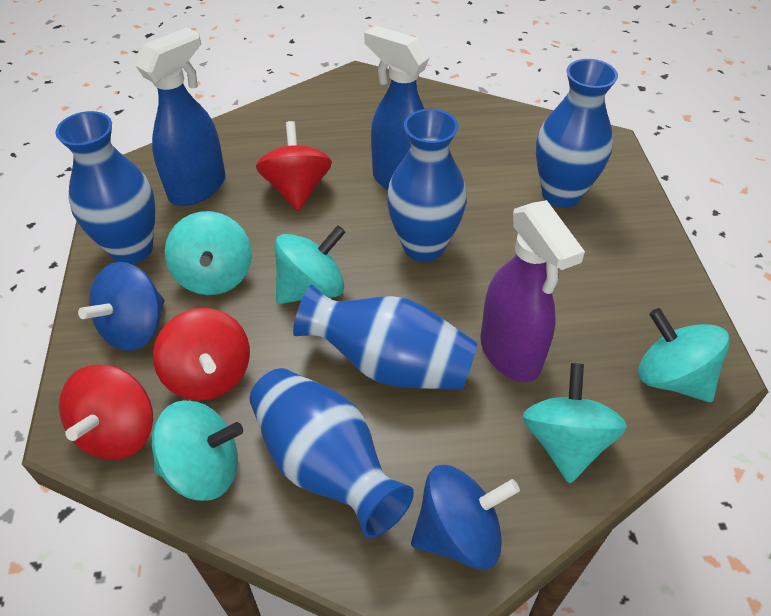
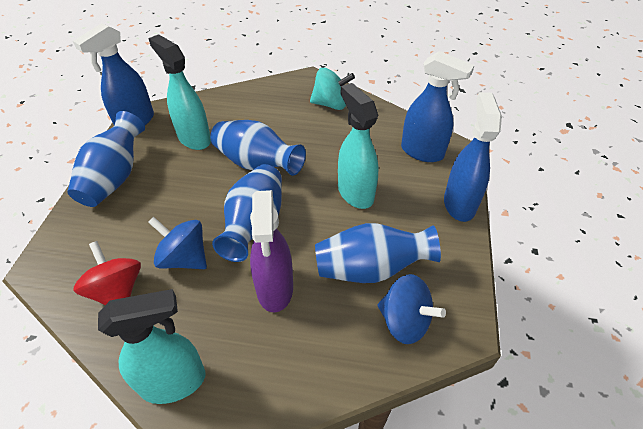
blue spray bottle: 2 -> 3
blue vase: 5 -> 4
red spinning top: 3 -> 1
turquoise spinning top: 5 -> 1
turquoise spray bottle: 0 -> 3

